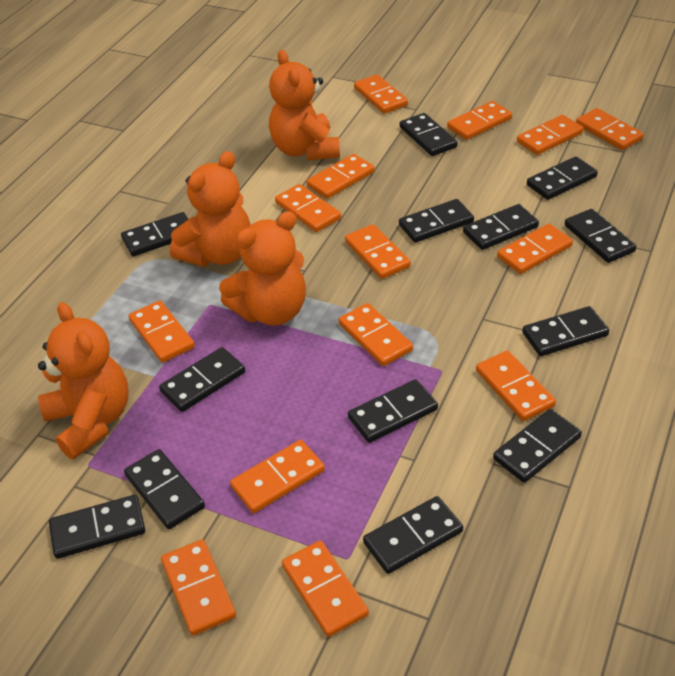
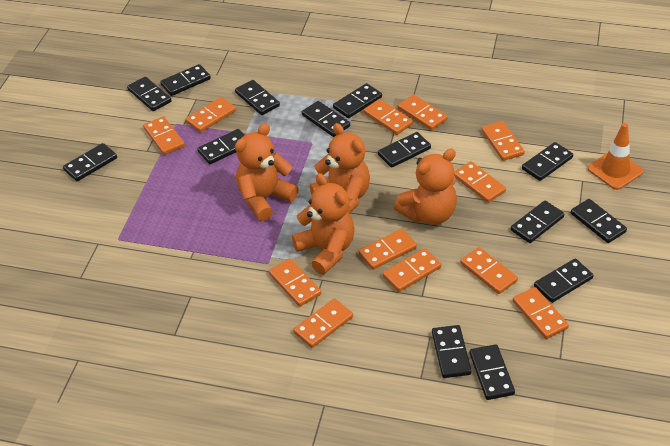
black domino: 13 -> 14
orange domino: 14 -> 12
orange traffic cone: 0 -> 1

